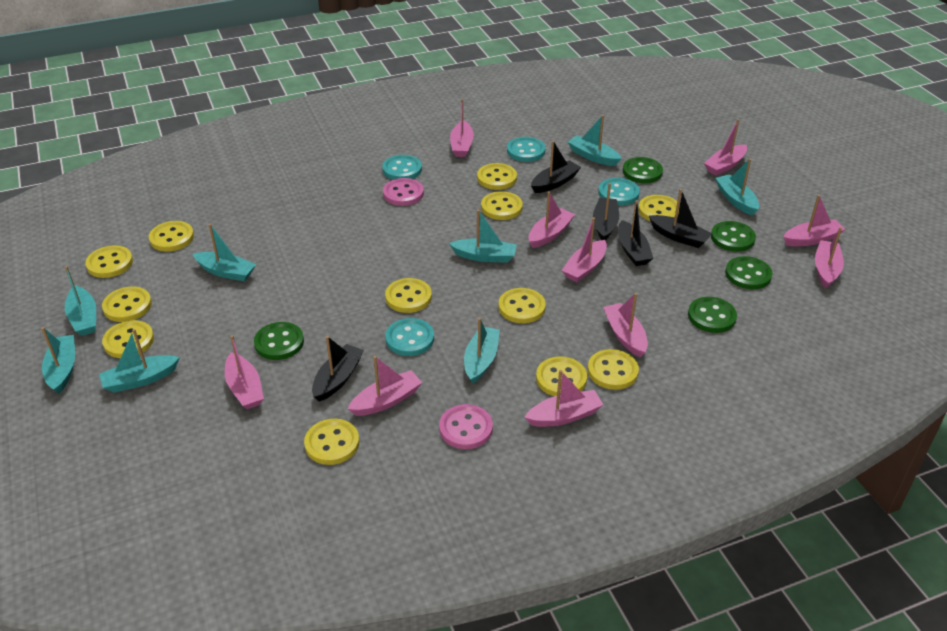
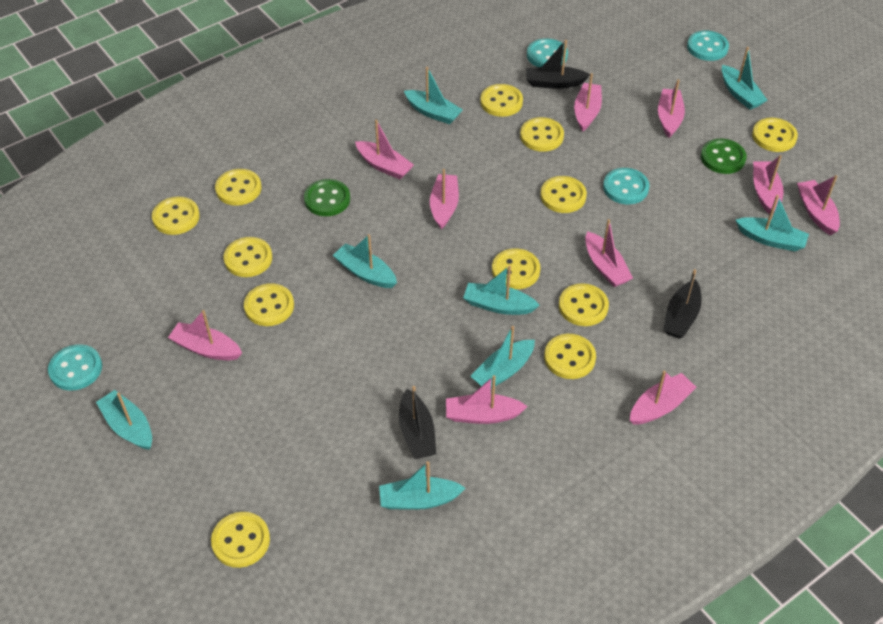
black boat: 5 -> 3
green button: 5 -> 2
pink button: 2 -> 0

